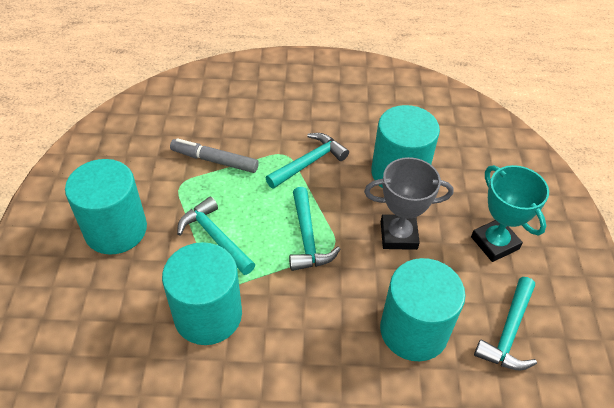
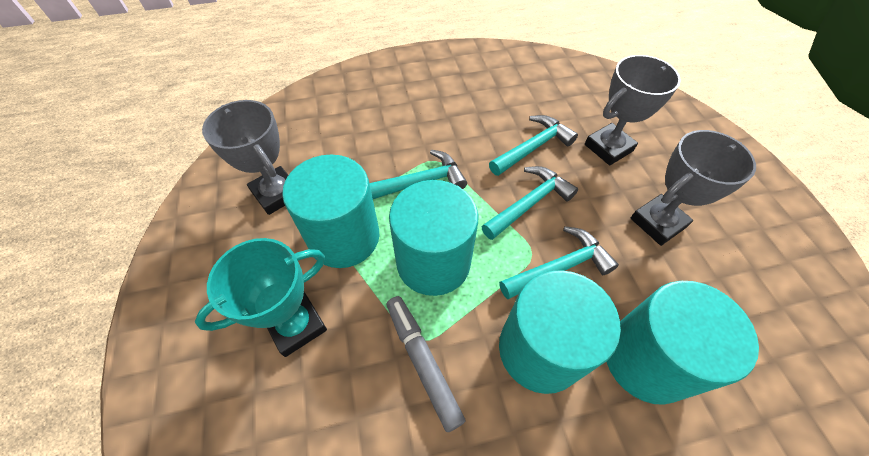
grey trophy: 1 -> 3

